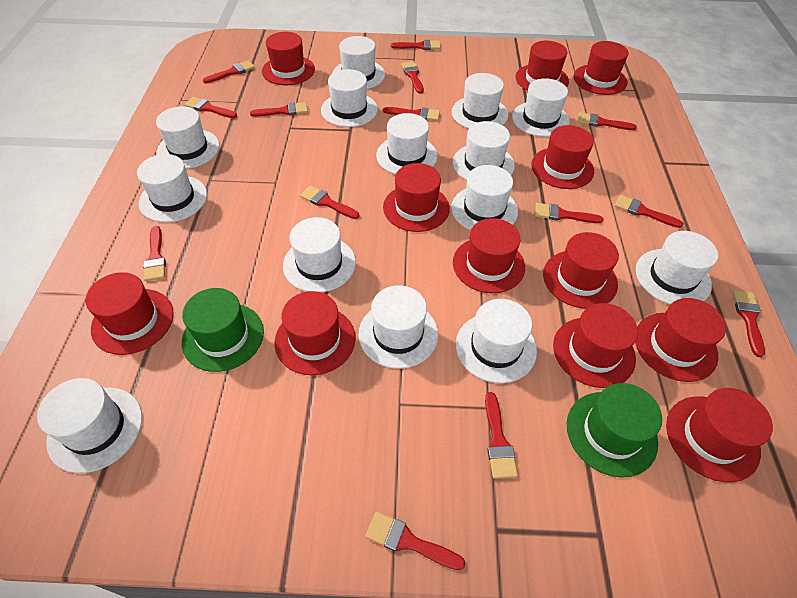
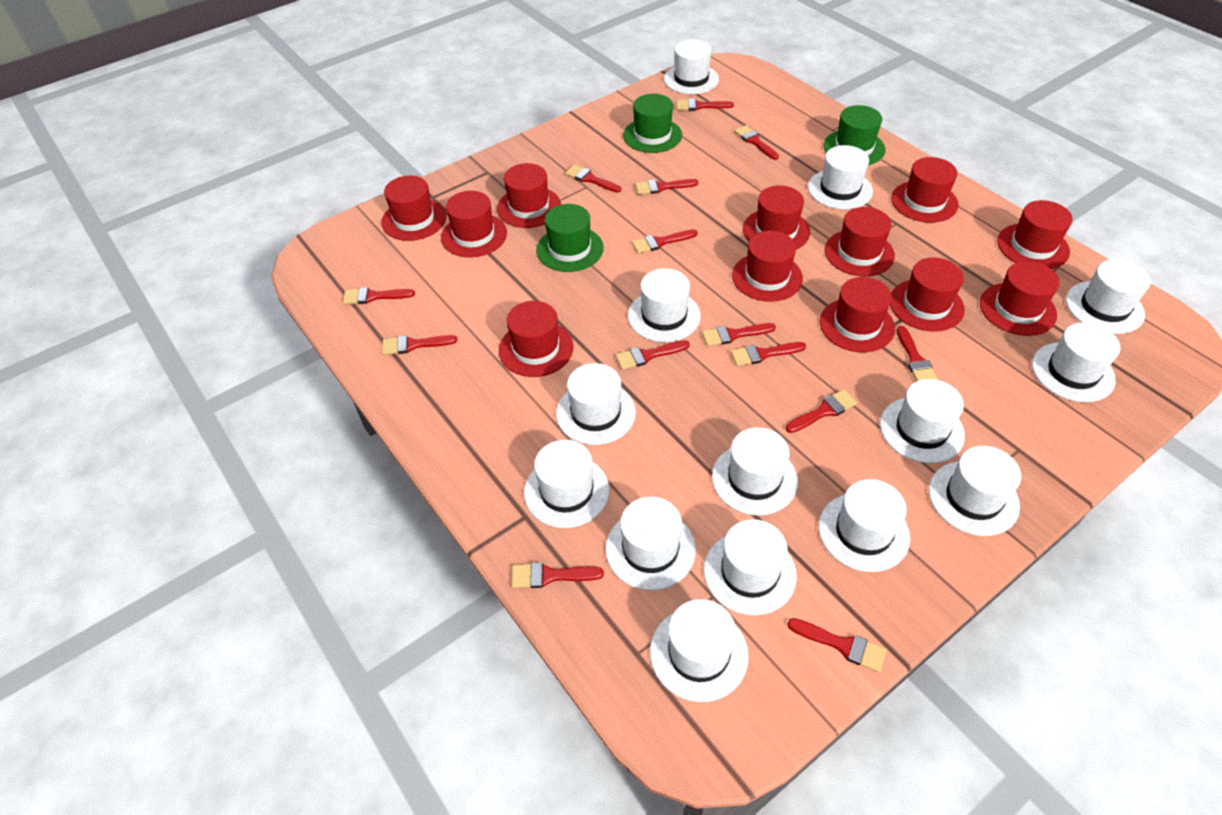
green hat: 2 -> 3

